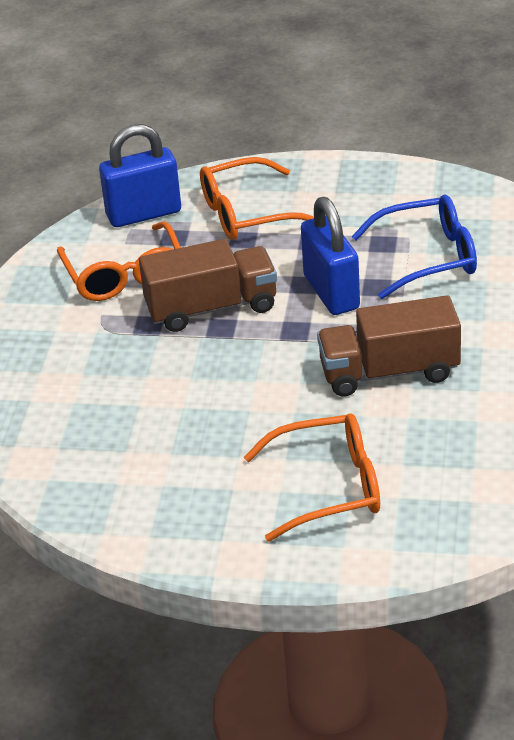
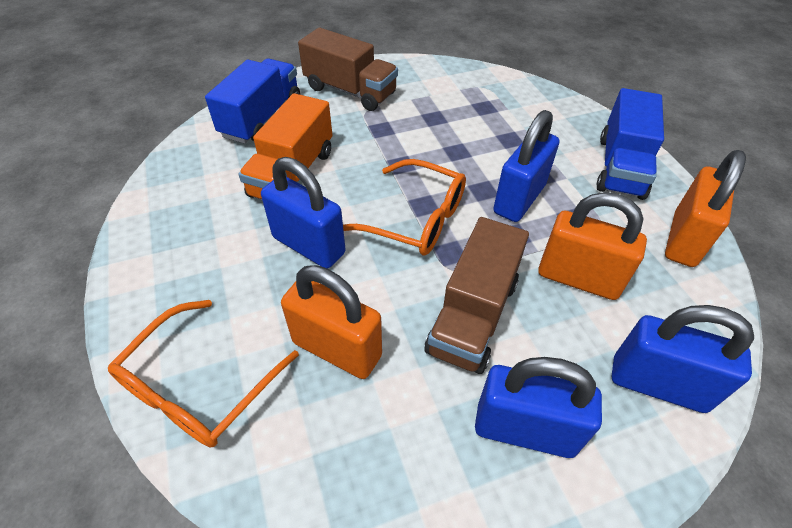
blue glasses: 1 -> 0
blue padlock: 2 -> 4
blue truck: 0 -> 2
orange glasses: 3 -> 2
orange padlock: 0 -> 3
orange truck: 0 -> 1

